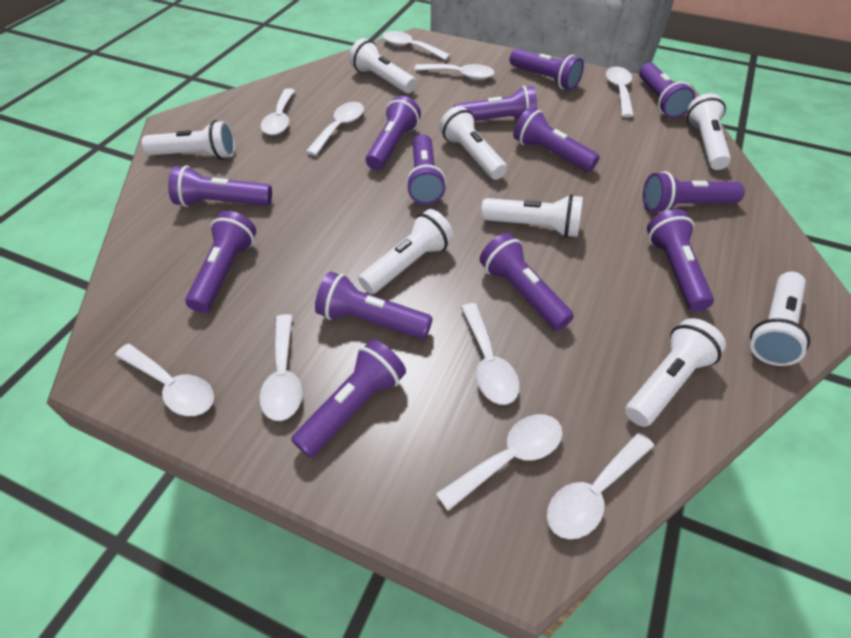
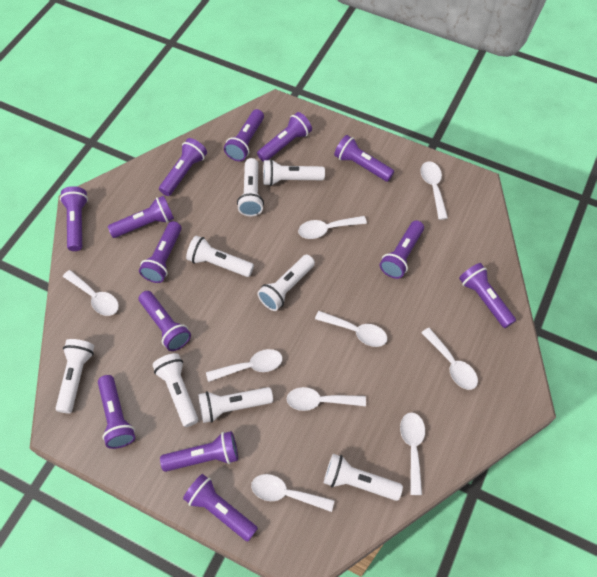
white spoon: 10 -> 9

